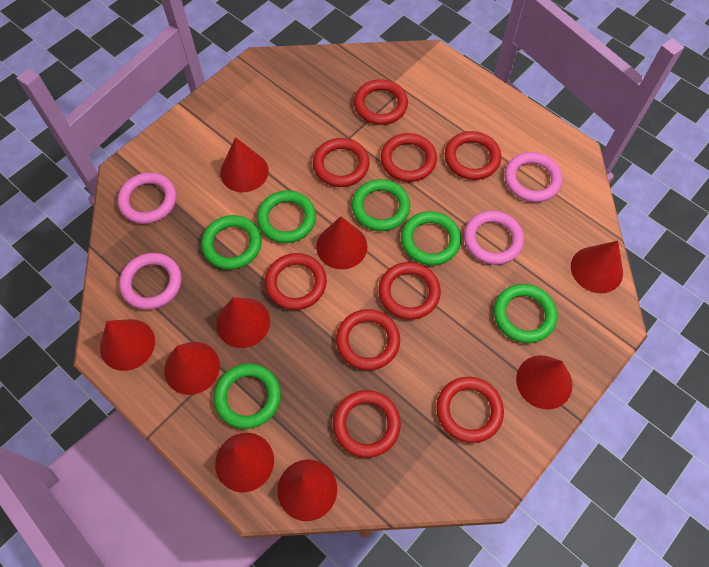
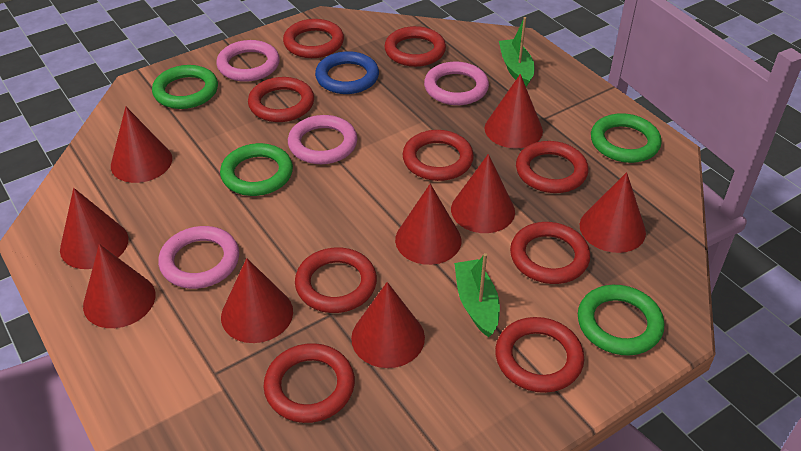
blue ring: 0 -> 1
green boat: 0 -> 2
green ring: 6 -> 4

